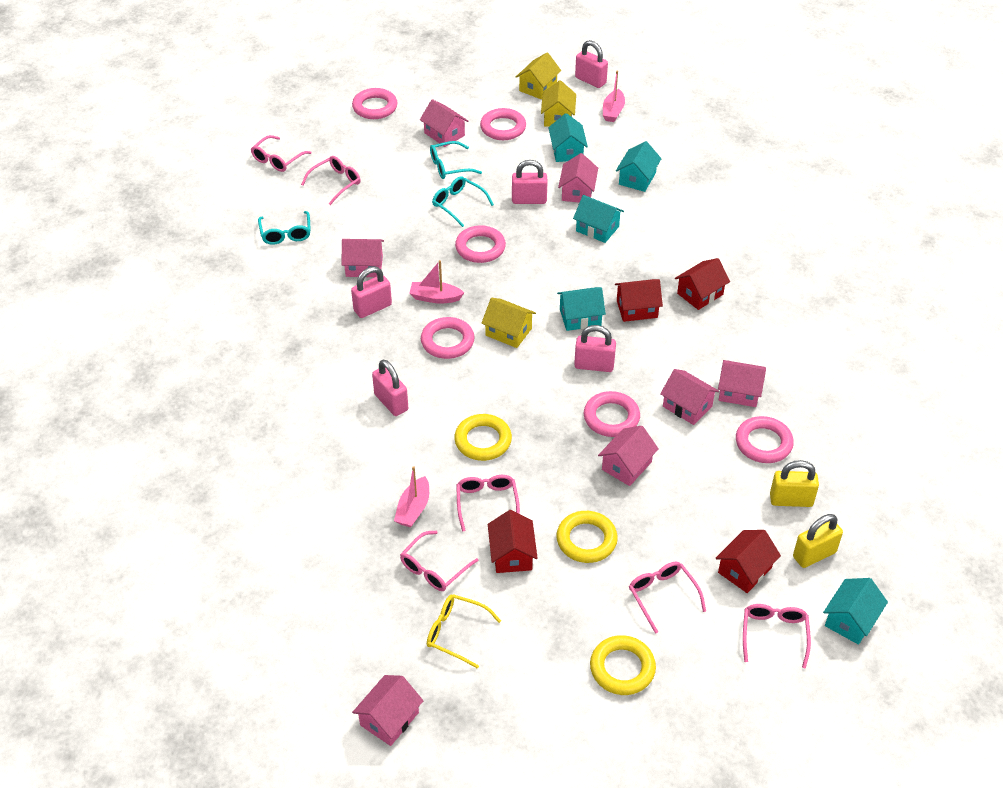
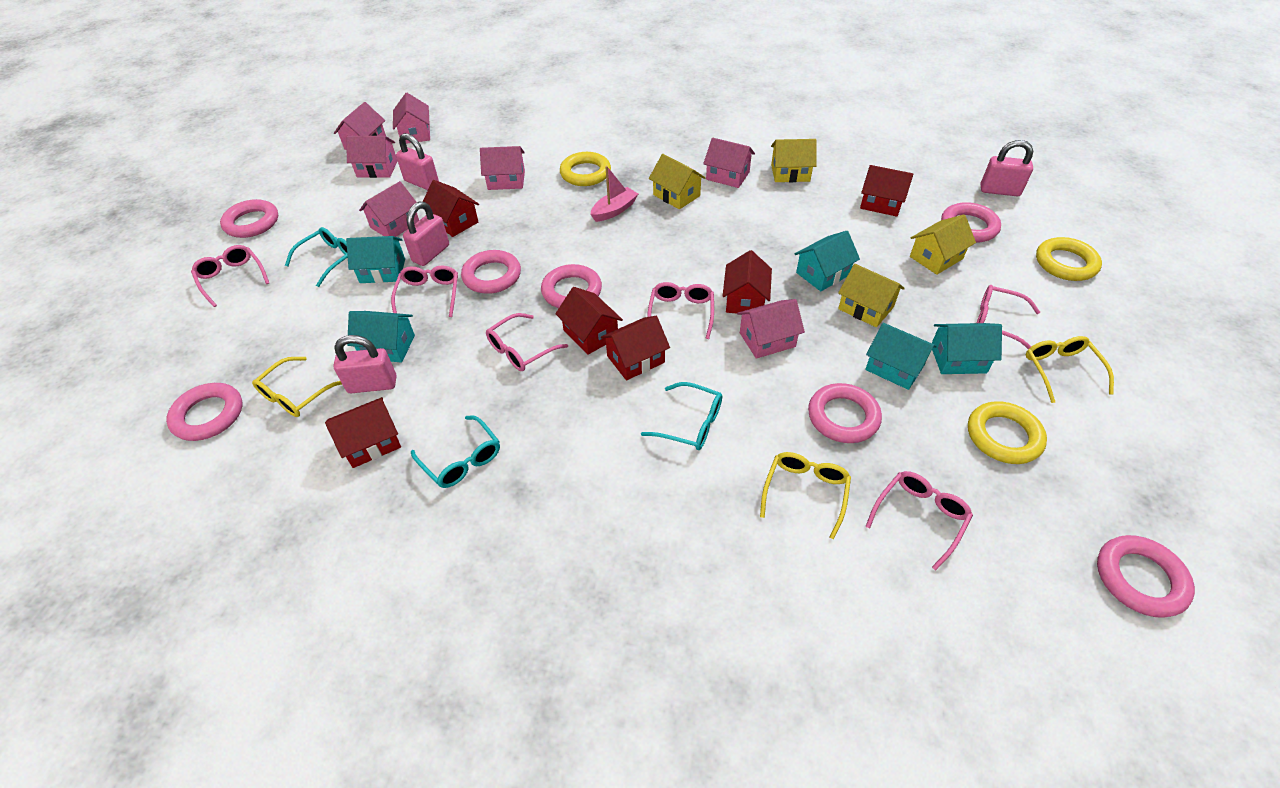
pink boat: 3 -> 1
pink padlock: 5 -> 4
pink ring: 6 -> 7
red house: 4 -> 6
yellow glasses: 1 -> 3
yellow house: 3 -> 4
yellow padlock: 2 -> 0

